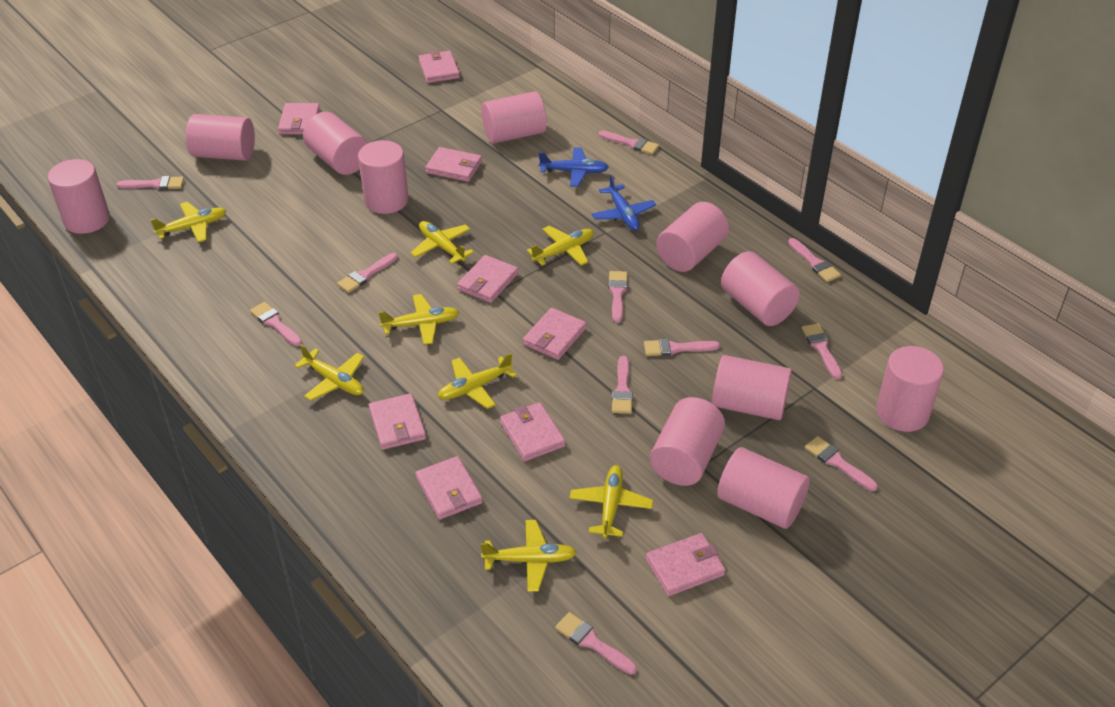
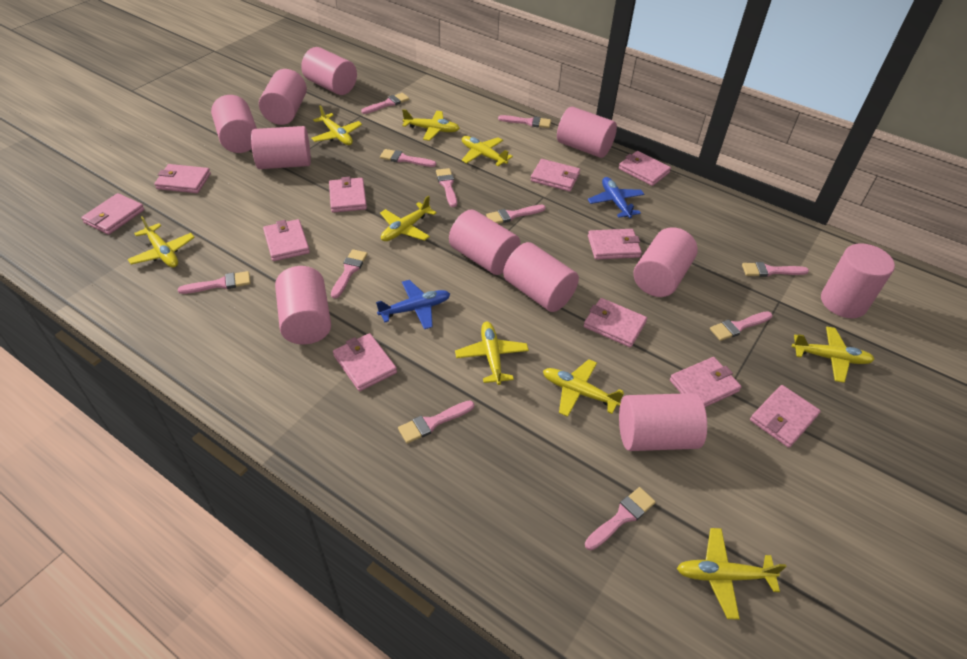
pink wallet: 9 -> 11
yellow plane: 8 -> 9

